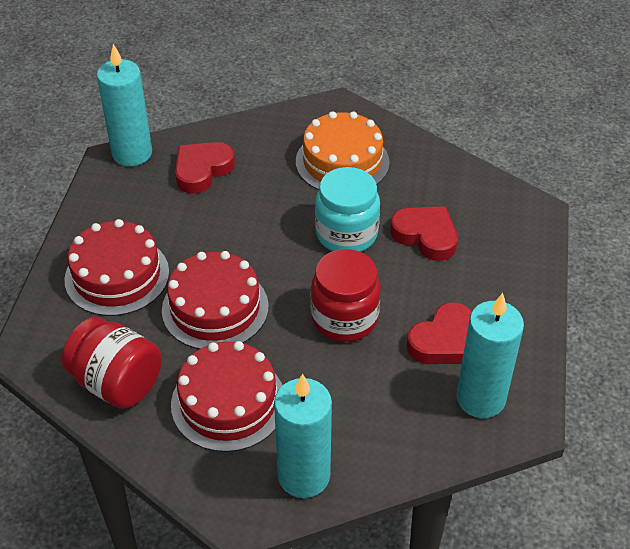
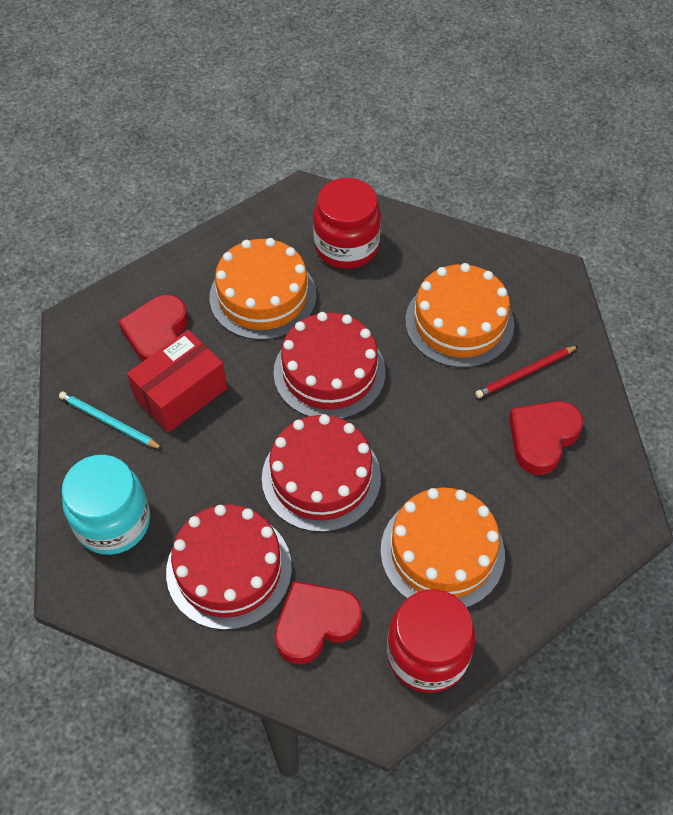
orange cake: 1 -> 3
red box: 0 -> 1
red pencil: 0 -> 1
turquoise candle: 3 -> 0
turquoise pencil: 0 -> 1

